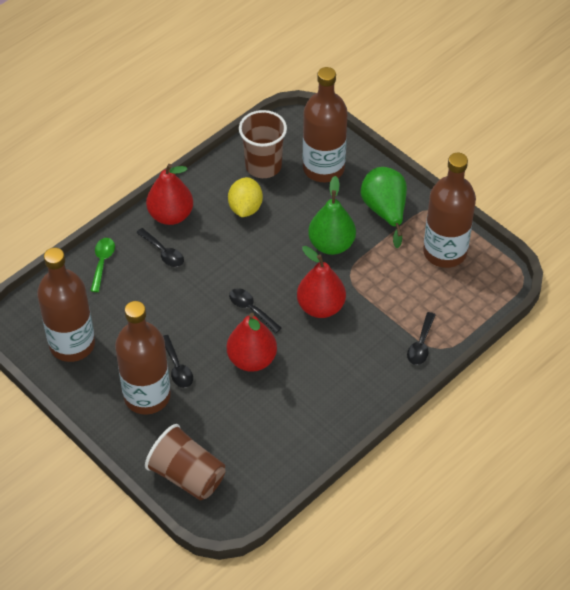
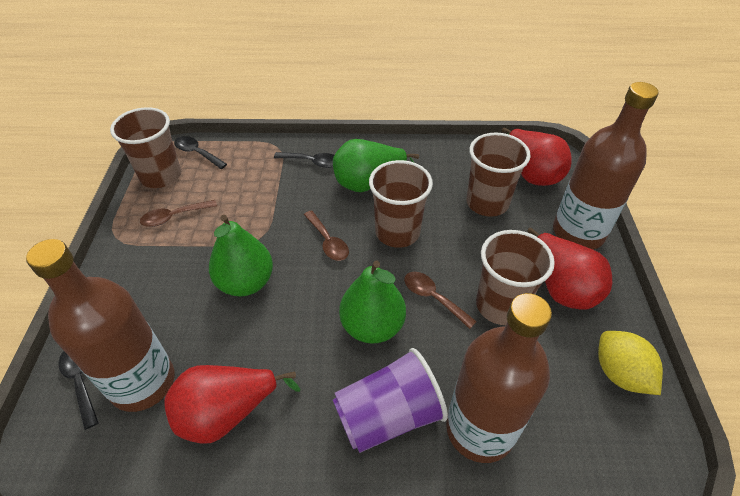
black spoon: 4 -> 3
brown bottle: 4 -> 3
brown cup: 2 -> 4
brown spoon: 0 -> 3
green pear: 2 -> 3
green spoon: 1 -> 0
purple cup: 0 -> 1

